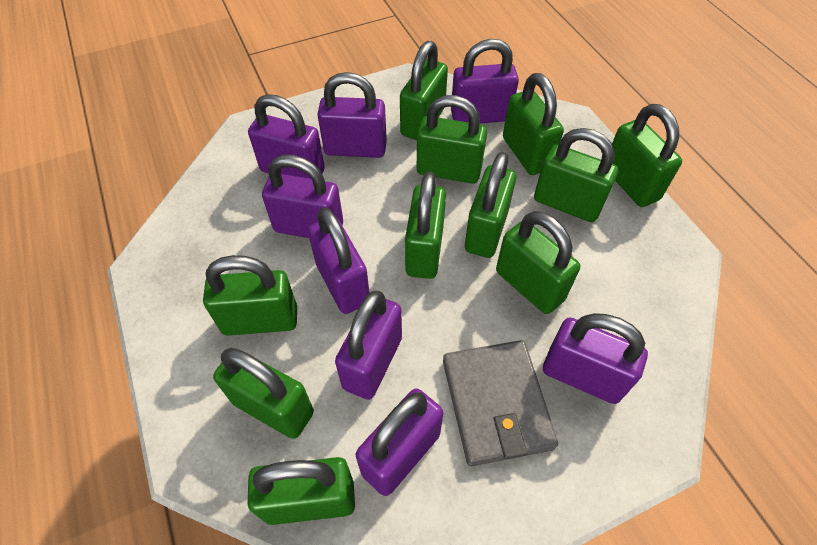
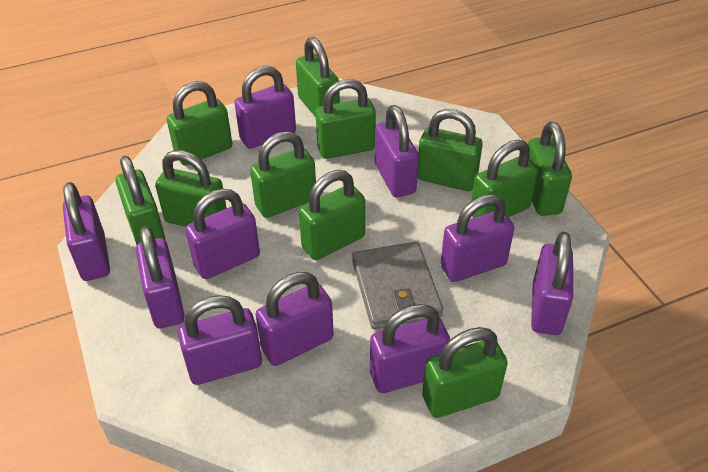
purple padlock: 8 -> 10

